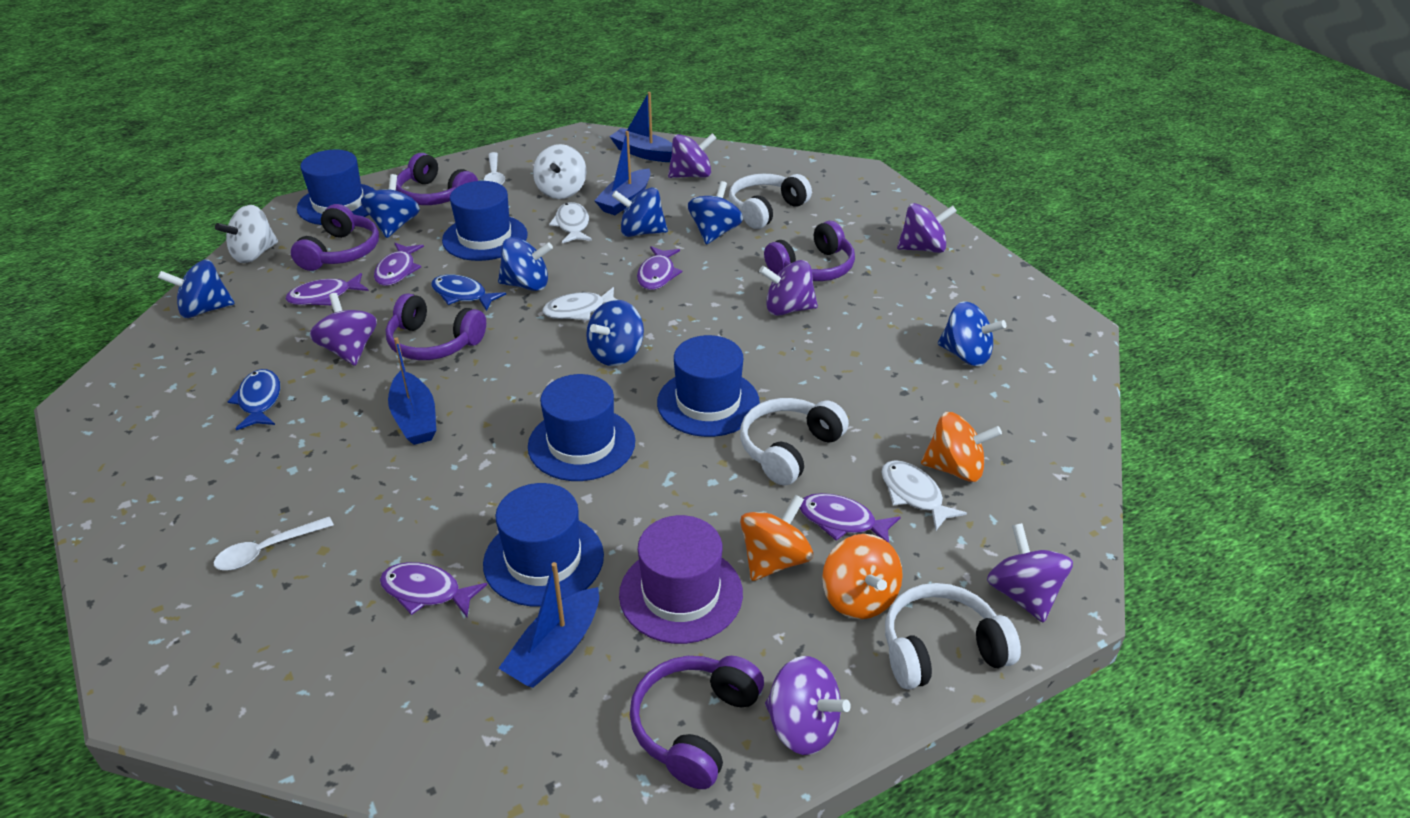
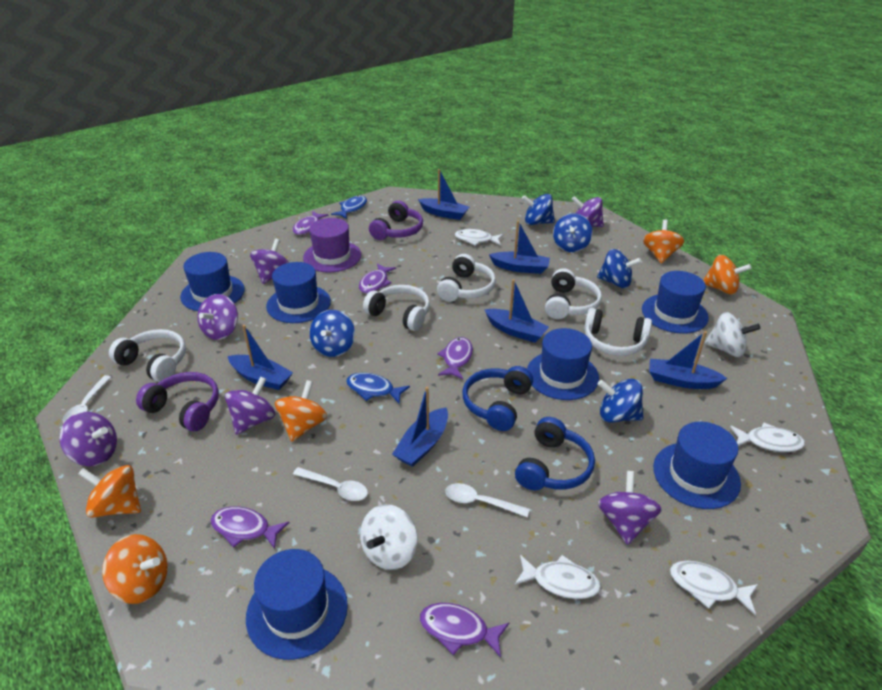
blue boat: 4 -> 6
blue hat: 5 -> 6
blue headphones: 0 -> 2
blue spinning top: 7 -> 5
orange spinning top: 3 -> 5
purple headphones: 5 -> 2
white fish: 3 -> 4
white headphones: 3 -> 5
white spoon: 2 -> 3

